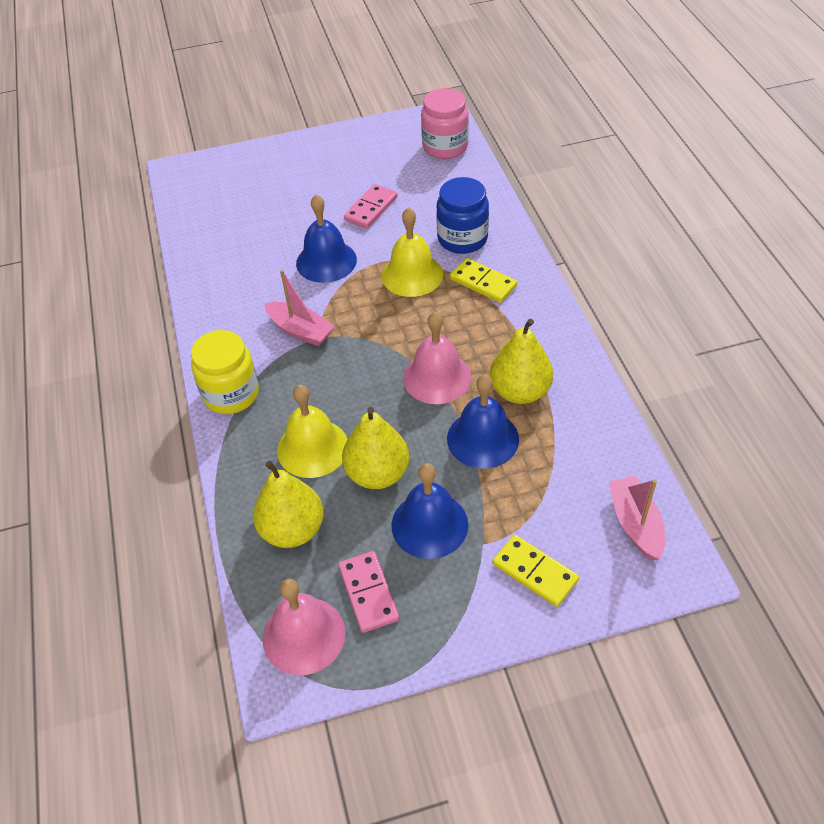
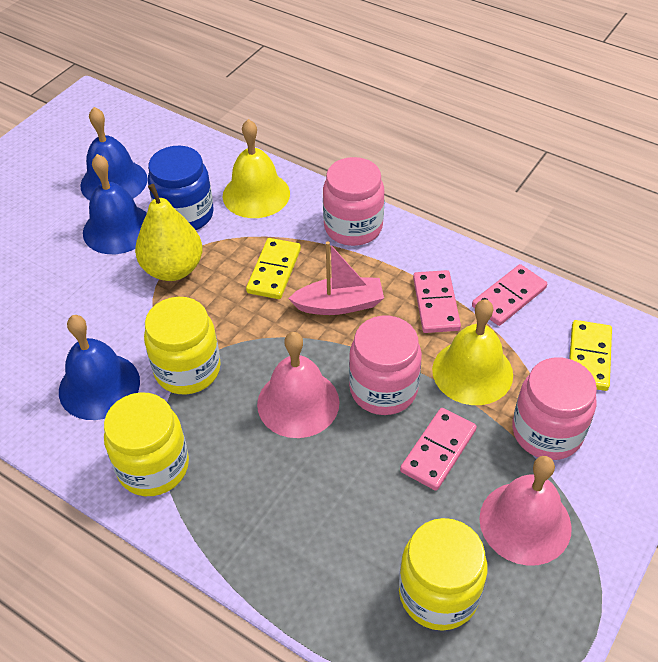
pink boat: 2 -> 1
pink domino: 2 -> 3
pink jar: 1 -> 3
yellow jar: 1 -> 3
yellow pear: 3 -> 1

